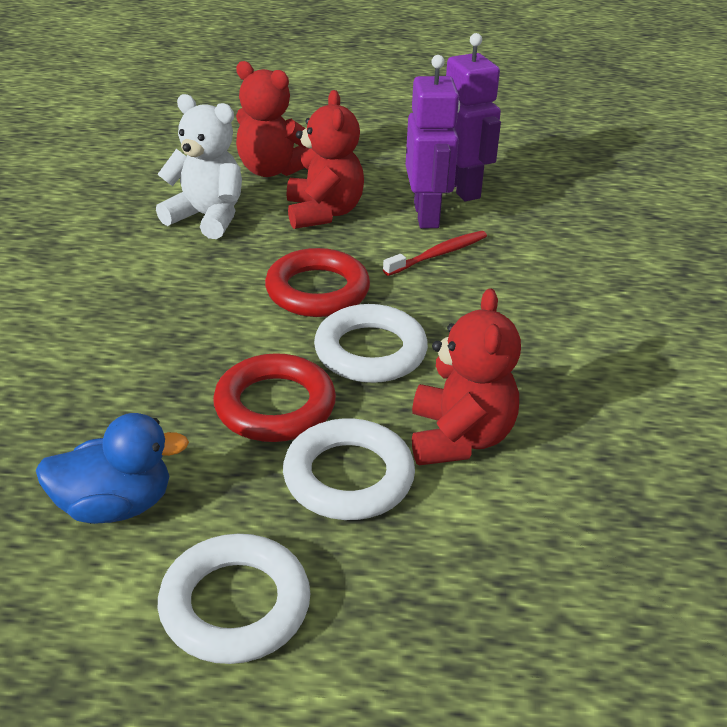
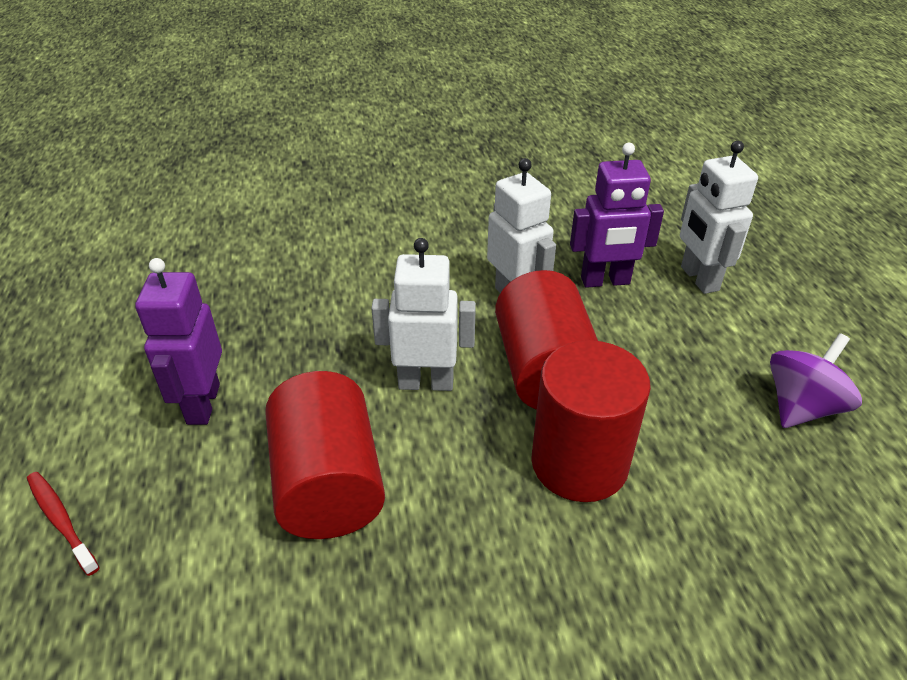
blue duck: 1 -> 0
purple spinning top: 0 -> 1
red cylinder: 0 -> 3
red ring: 2 -> 0
red teddy bear: 3 -> 0
white ring: 3 -> 0
white robot: 0 -> 3
white teddy bear: 1 -> 0

